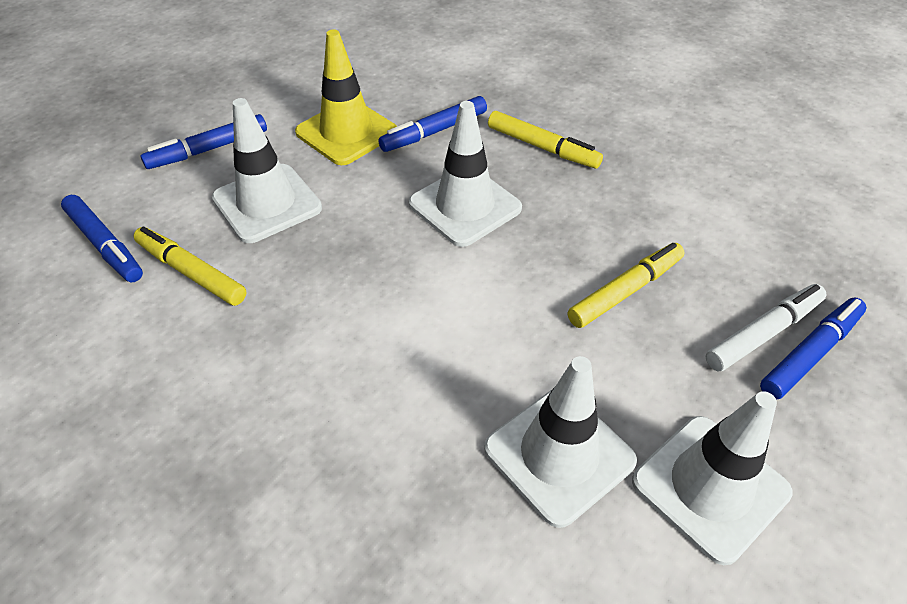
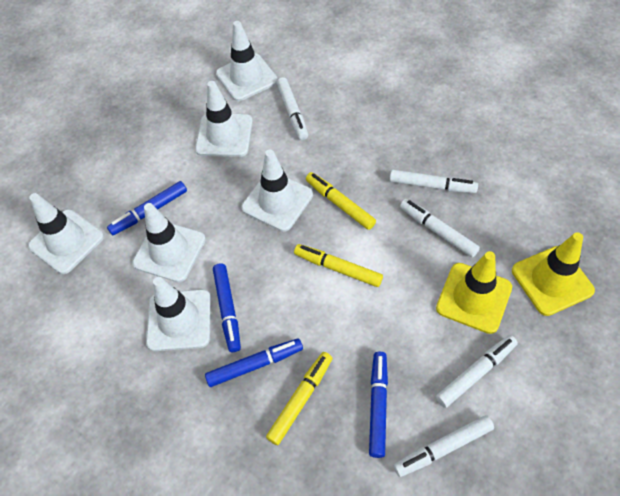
white marker: 1 -> 5
white traffic cone: 4 -> 6
yellow traffic cone: 1 -> 2

